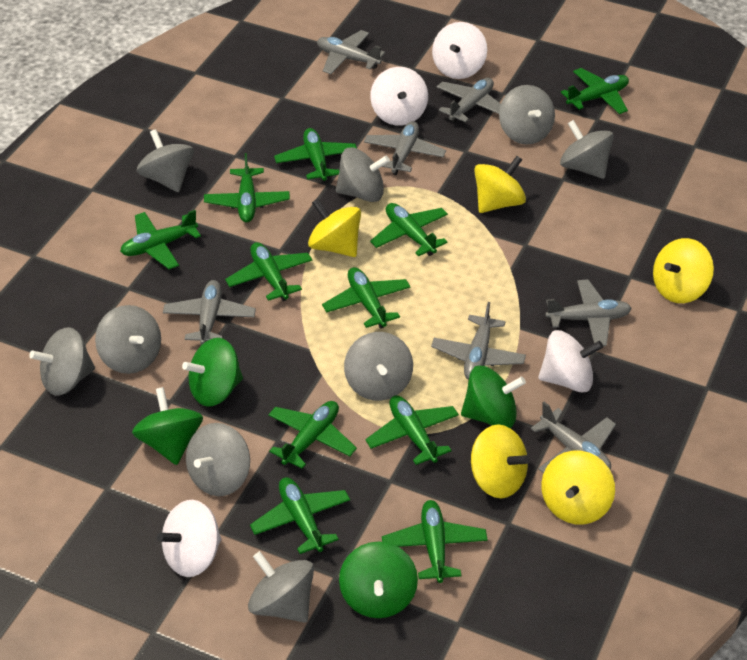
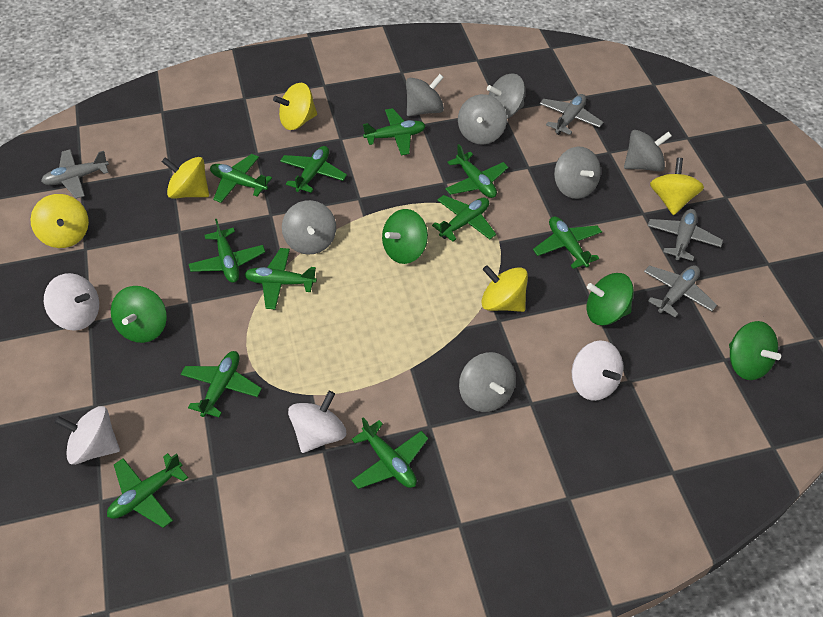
grey plane: 7 -> 4
grey spinning top: 9 -> 7

